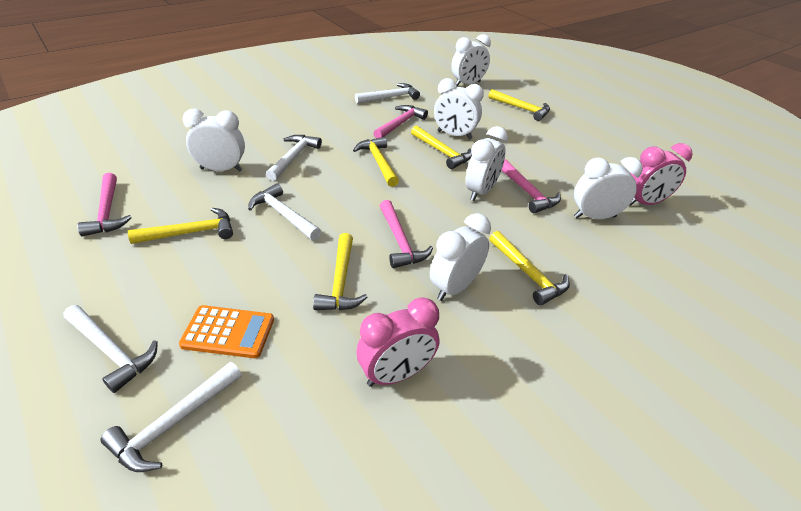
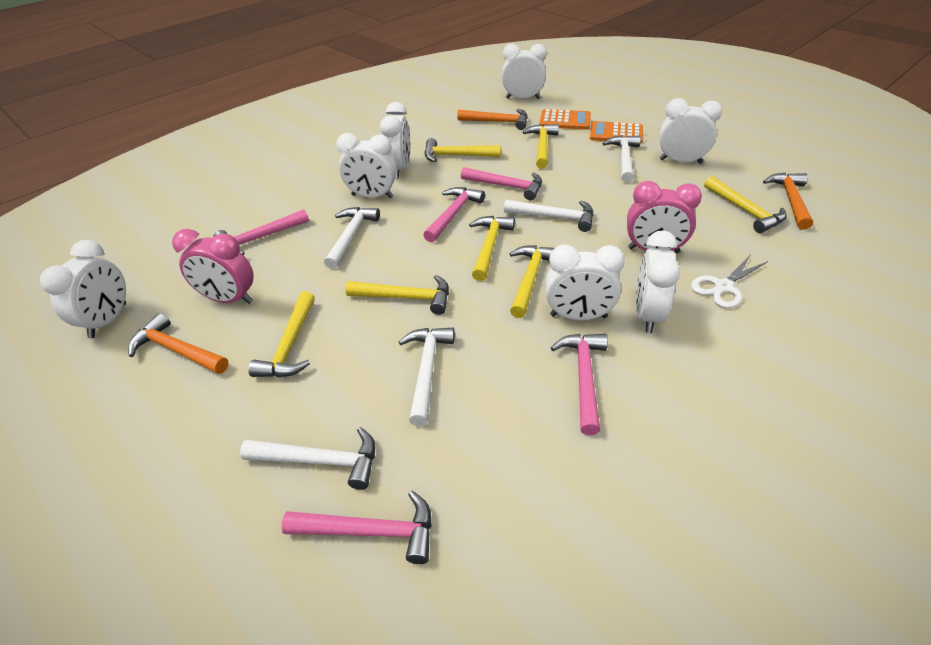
orange calculator: 1 -> 2
orange hammer: 0 -> 3
pink hammer: 4 -> 5
white clock: 6 -> 7
white scissors: 0 -> 1
yellow hammer: 6 -> 7

